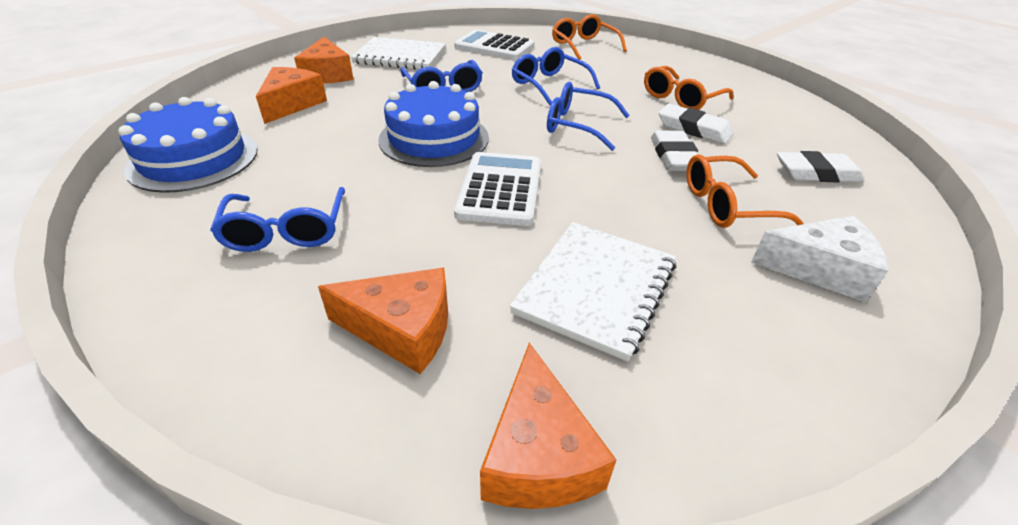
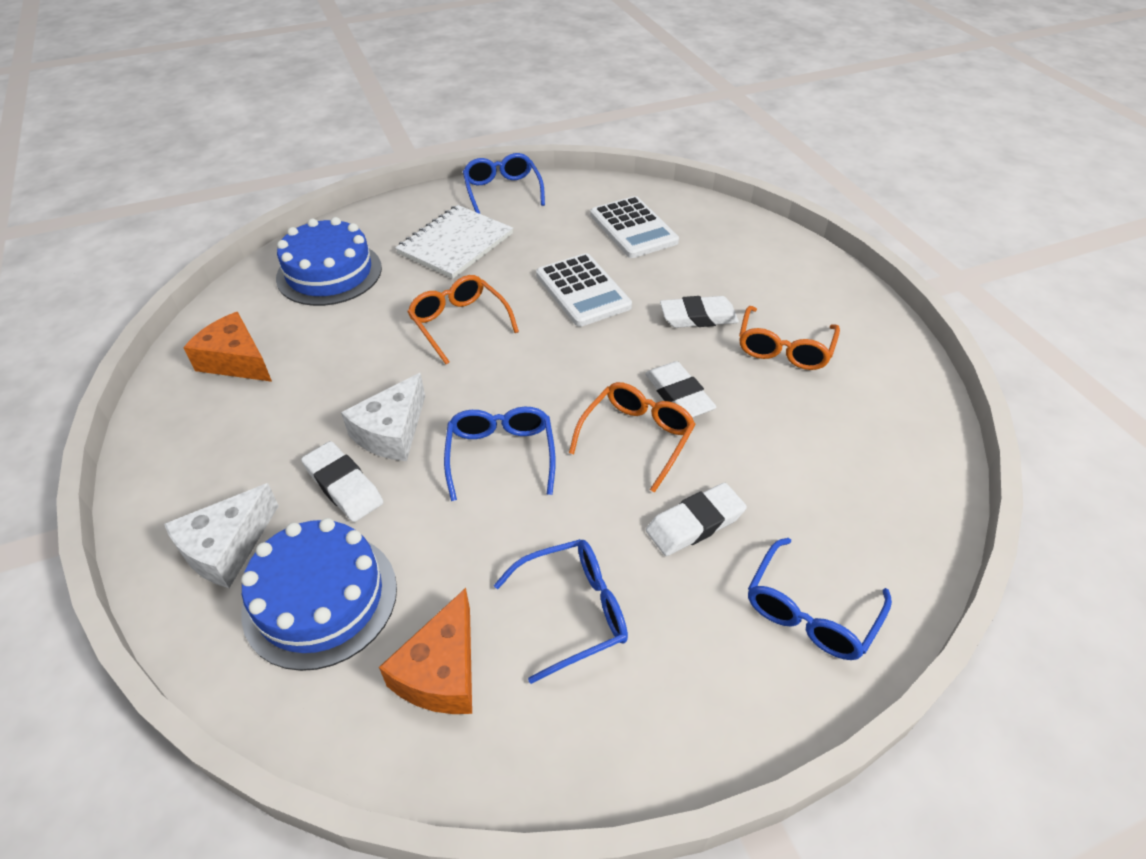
orange cheese: 4 -> 2
white cheese: 1 -> 2
white eraser: 3 -> 4
white notebook: 2 -> 1

